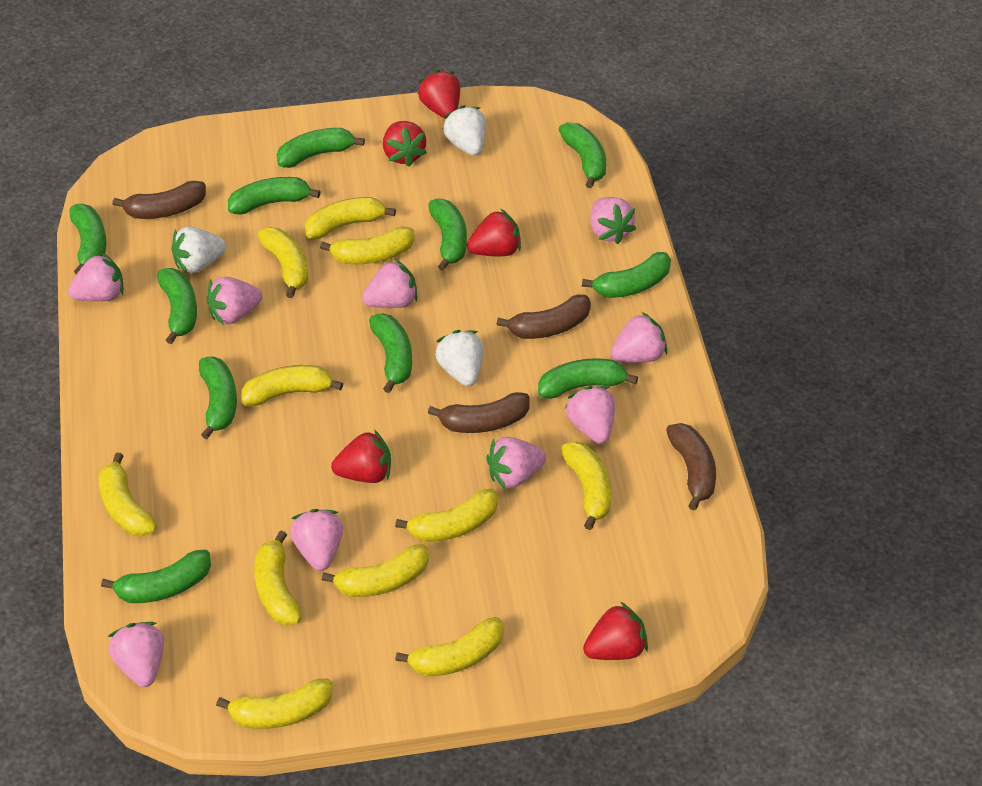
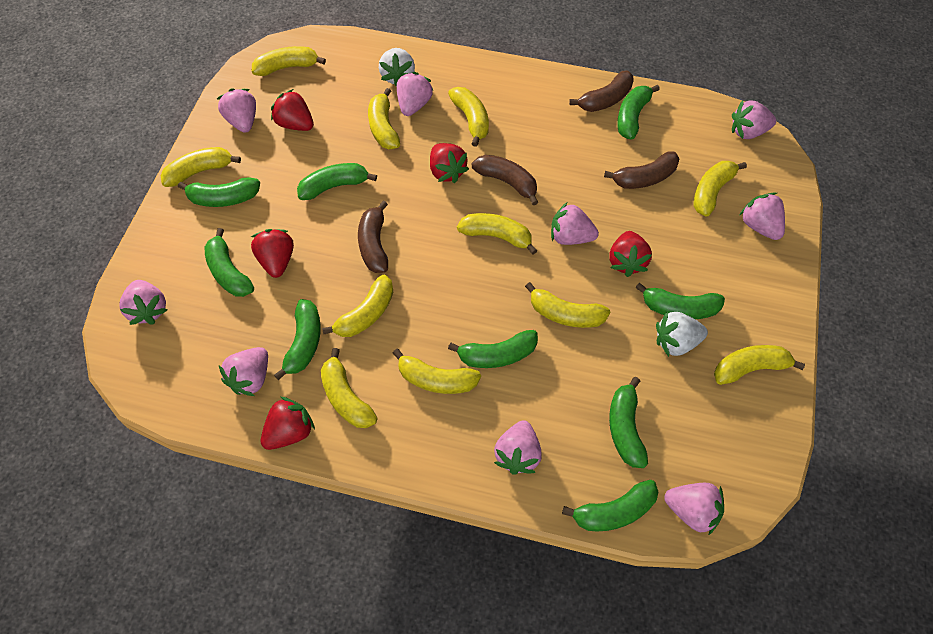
green banana: 11 -> 9
white strawberry: 3 -> 2

